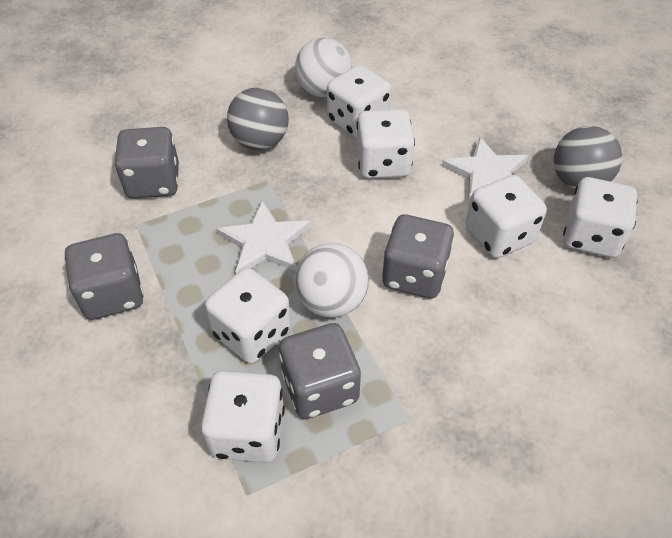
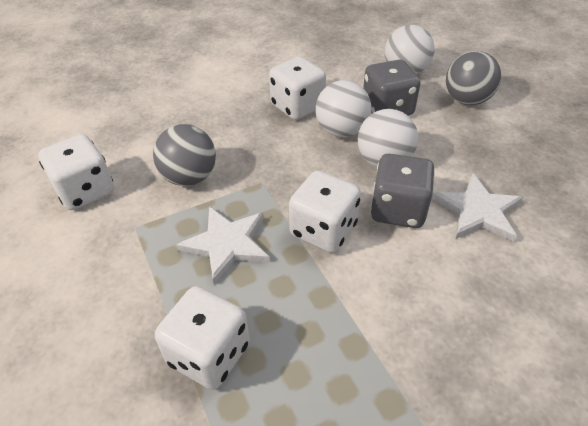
grey dice: 4 -> 2
white ball: 2 -> 3
white dice: 6 -> 4

